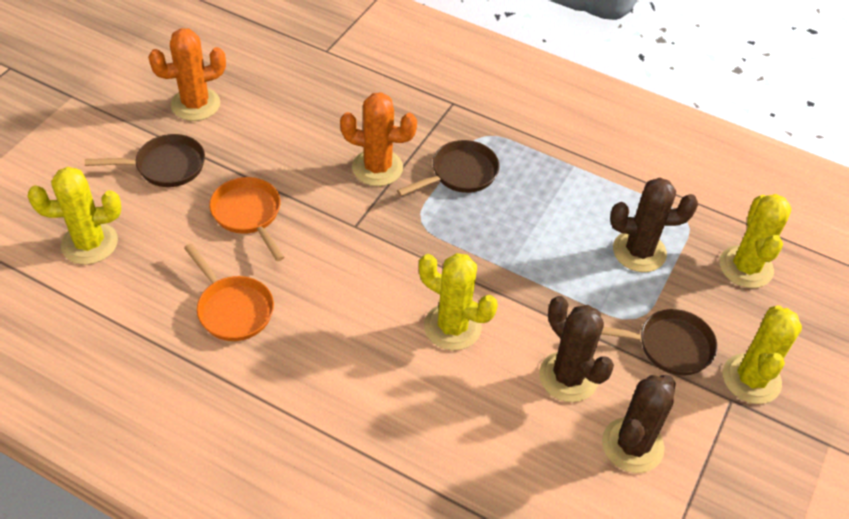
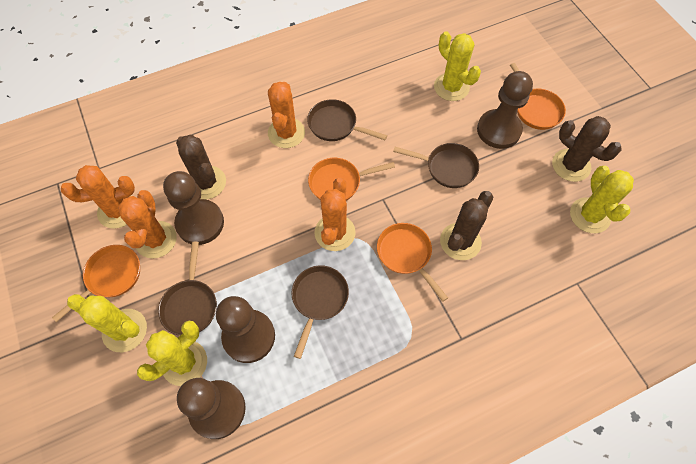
brown pan: 3 -> 4
brown pawn: 0 -> 4
orange cactus: 2 -> 4
orange pan: 2 -> 4

